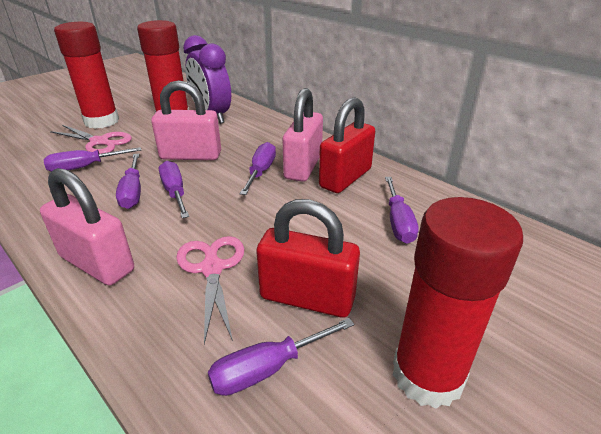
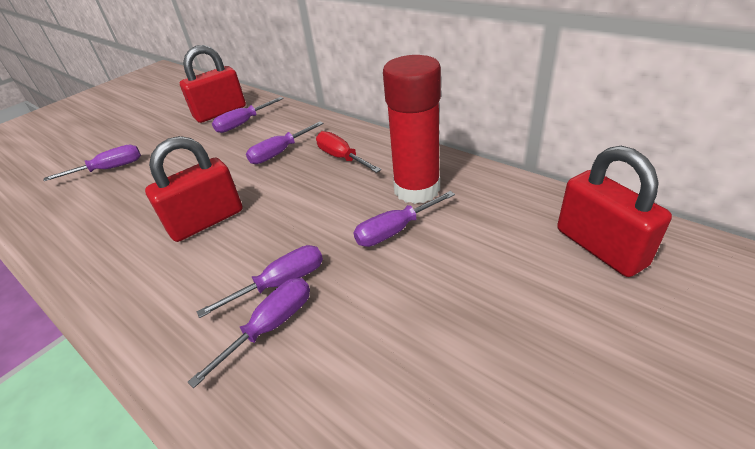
pink padlock: 3 -> 0
pink scissors: 2 -> 0
purple clock: 1 -> 0
red glue stick: 3 -> 1
red padlock: 2 -> 3
red screwdriver: 0 -> 1

